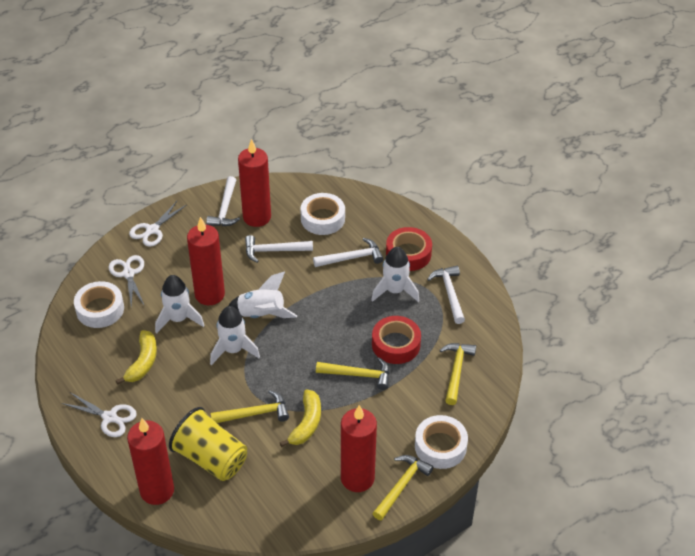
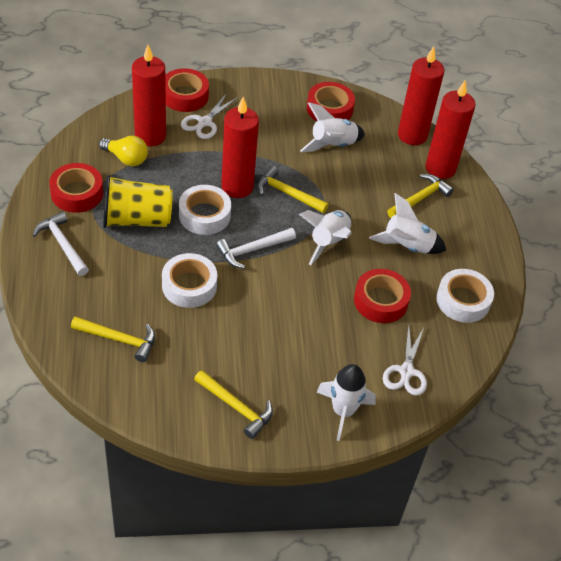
red tape: 2 -> 4
white hammer: 4 -> 2
white scissors: 3 -> 2
yellow banana: 2 -> 0
yellow light bulb: 0 -> 1

